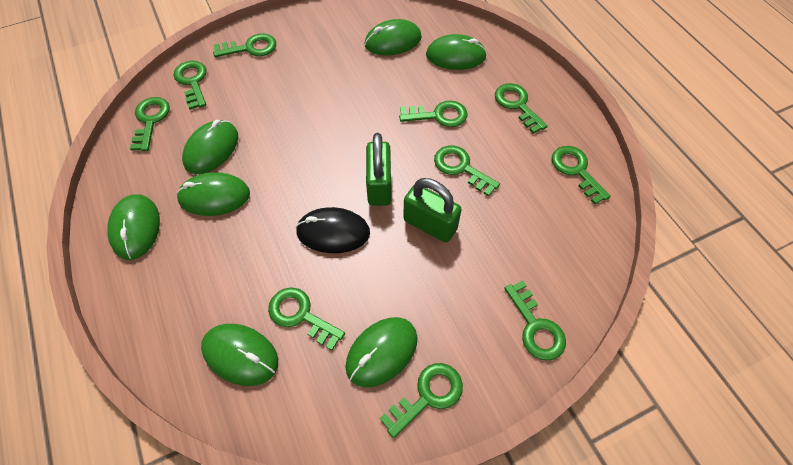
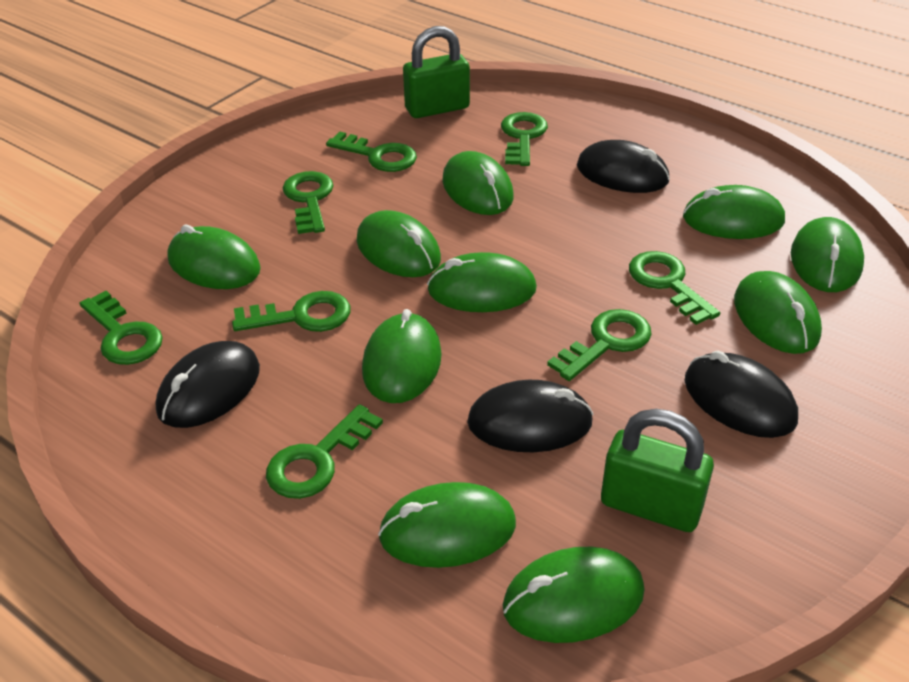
black mouse: 1 -> 4
green key: 10 -> 8
green mouse: 7 -> 10

